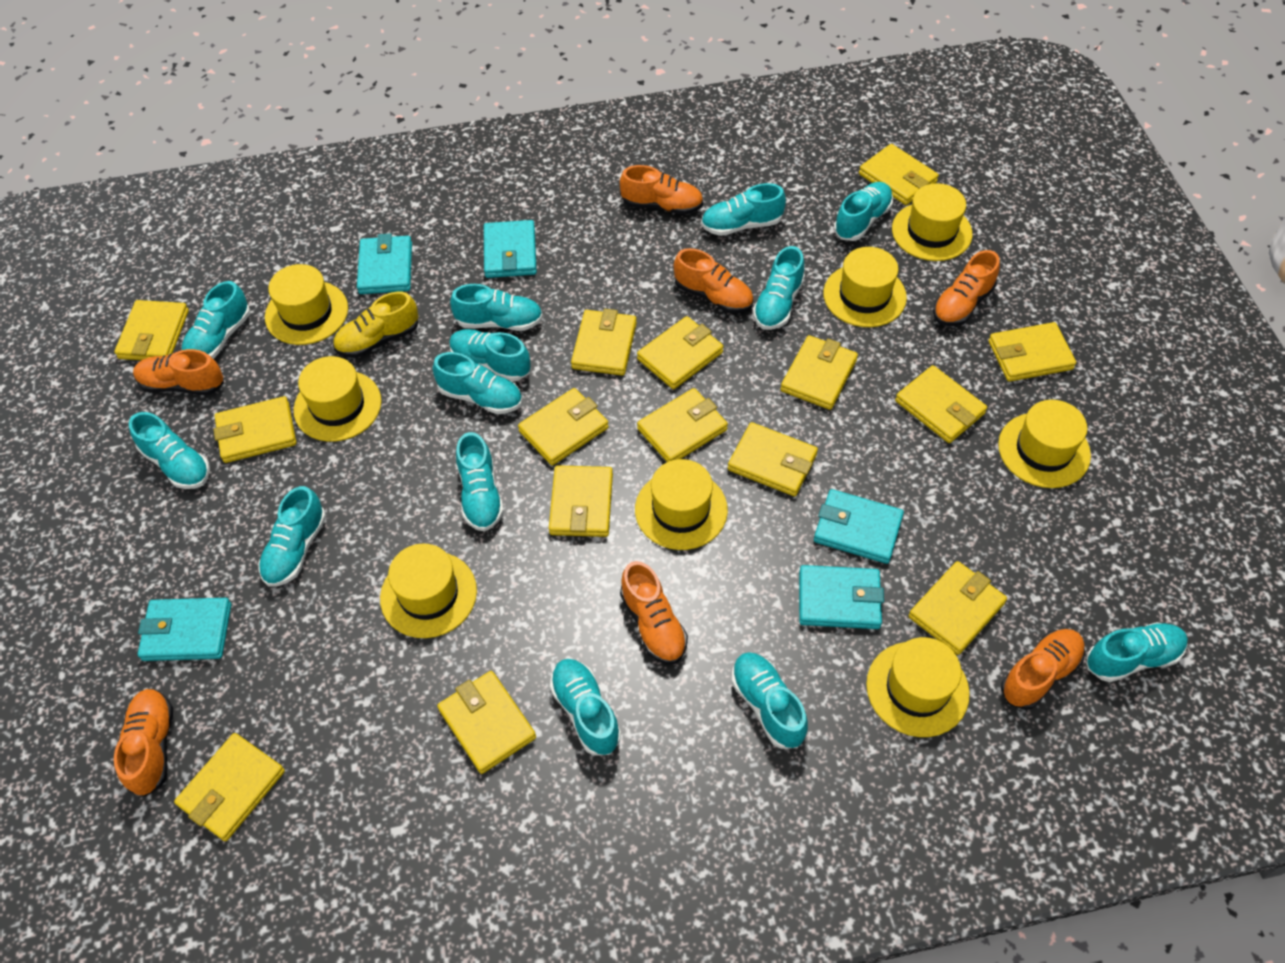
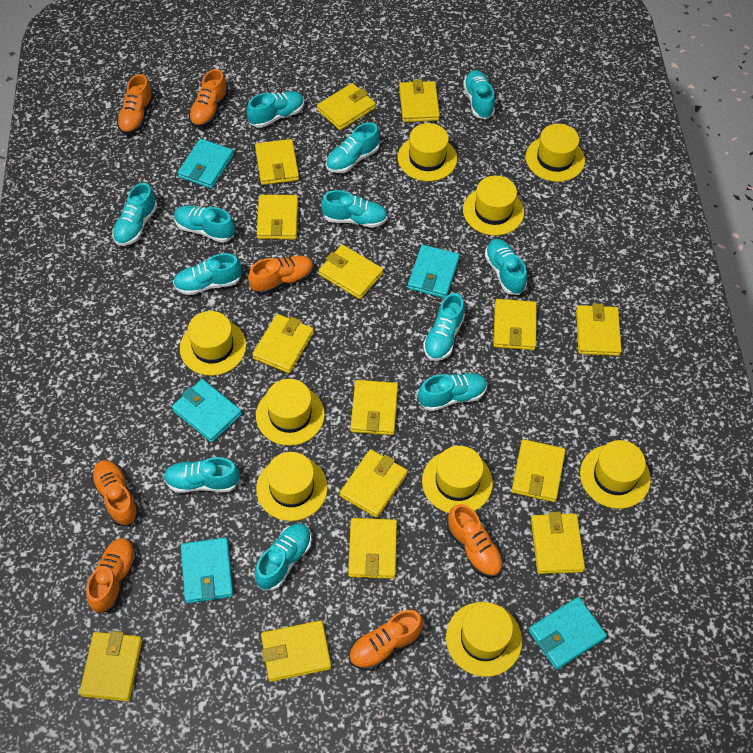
turquoise shoe: 13 -> 12
yellow hat: 8 -> 9
yellow shoe: 1 -> 0

